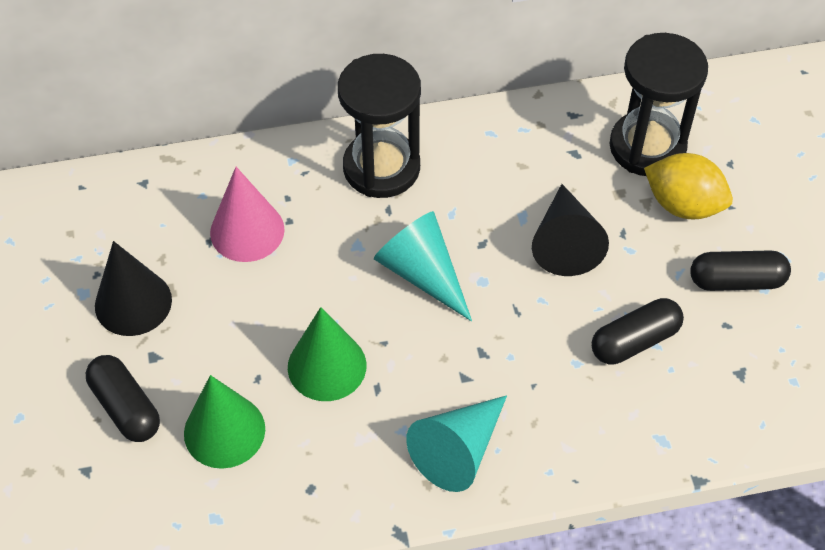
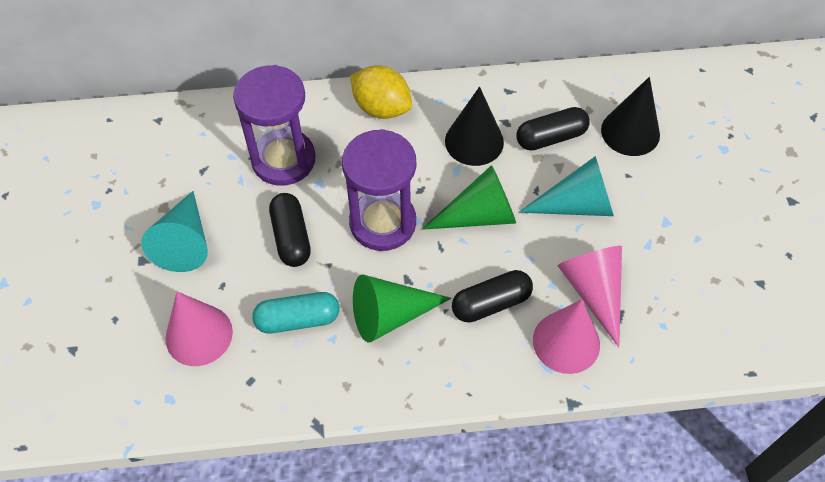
black hourglass: 2 -> 0
pink cone: 1 -> 3
purple hourglass: 0 -> 2
turquoise capsule: 0 -> 1

